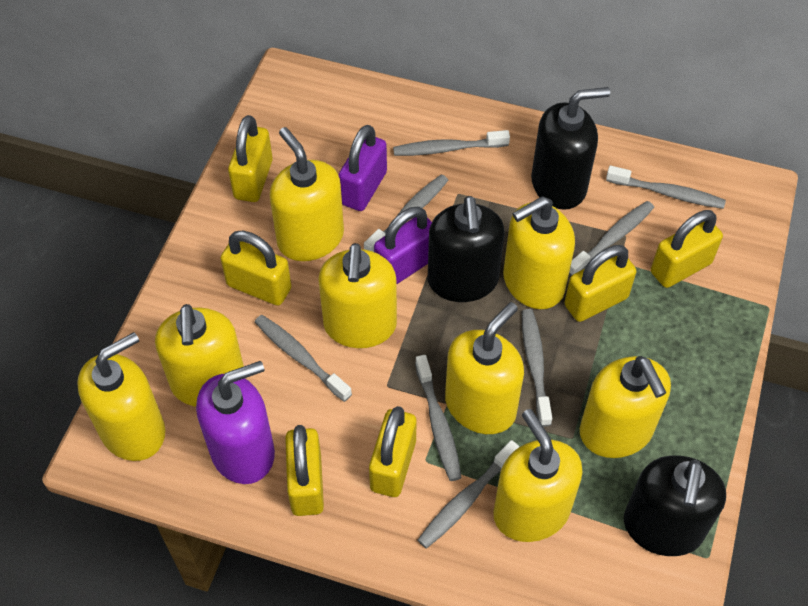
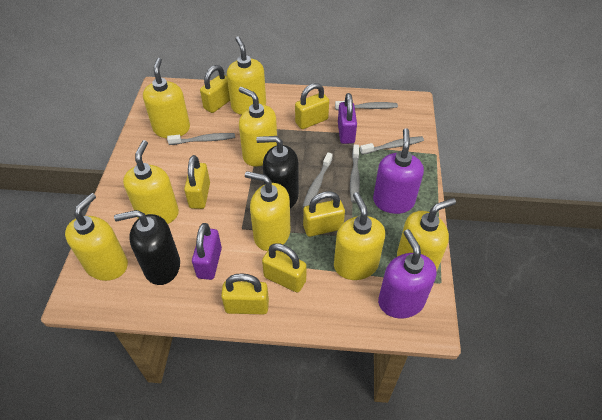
black soap dispenser: 3 -> 2
grey toothbrush: 8 -> 5
purple soap dispenser: 1 -> 2

